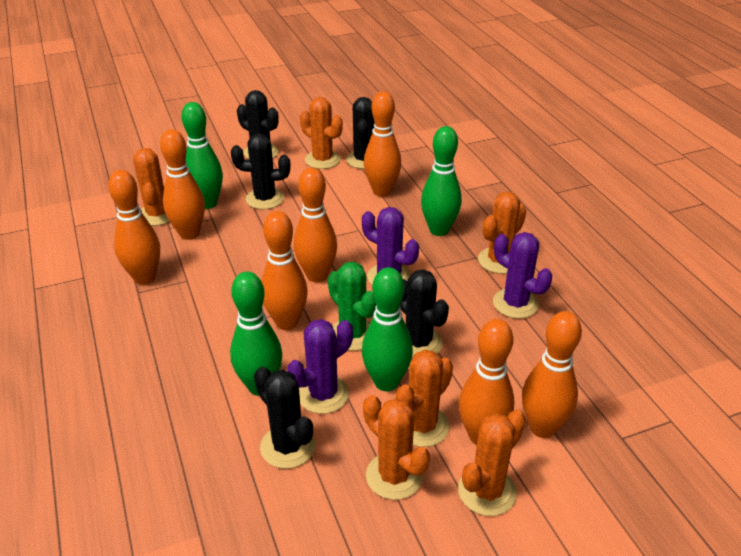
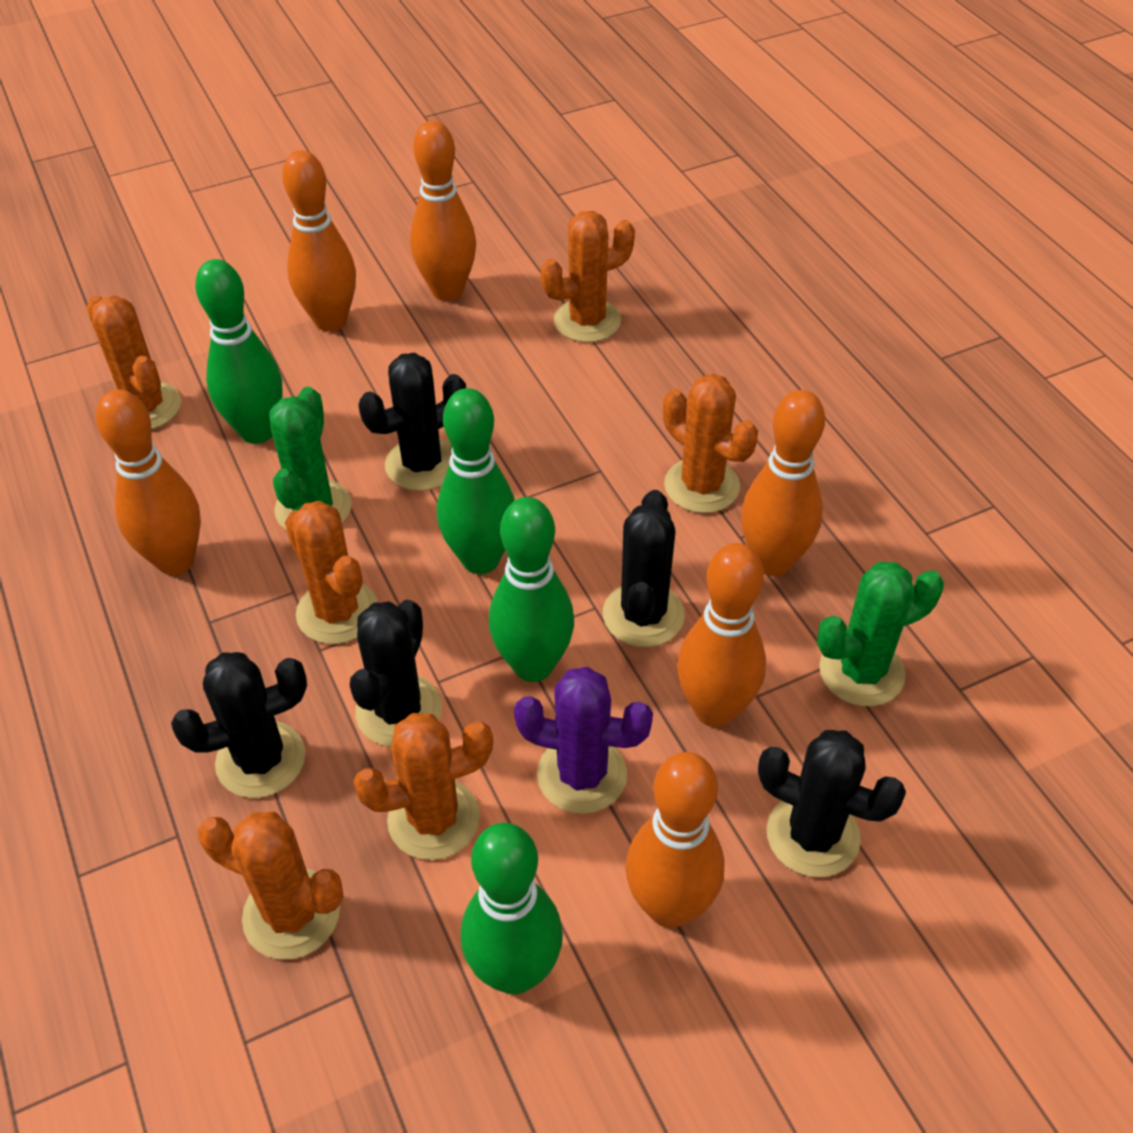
green cactus: 1 -> 2
orange bowling pin: 7 -> 6
purple cactus: 3 -> 1

